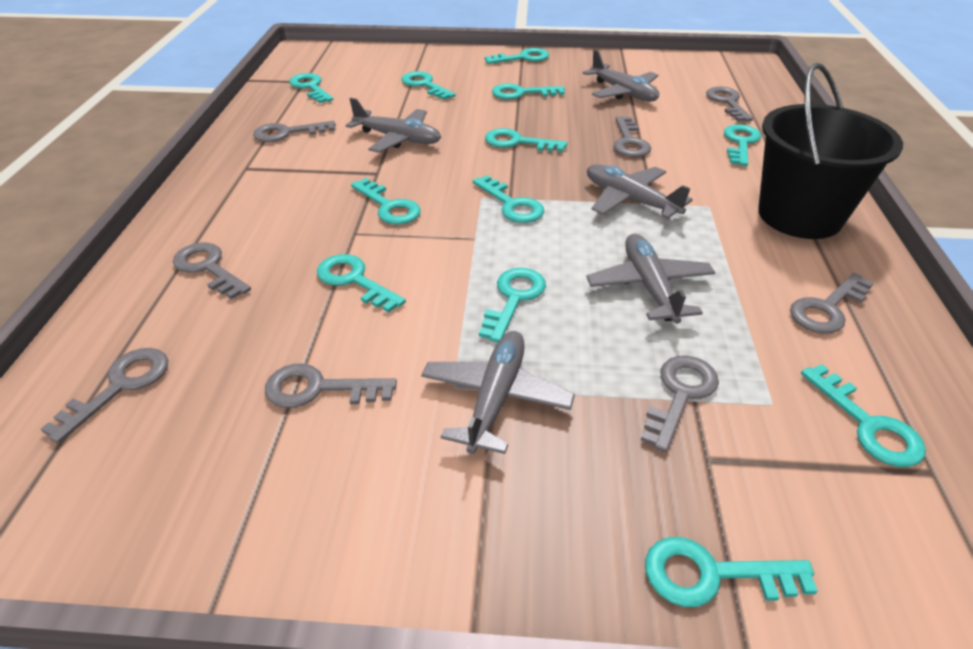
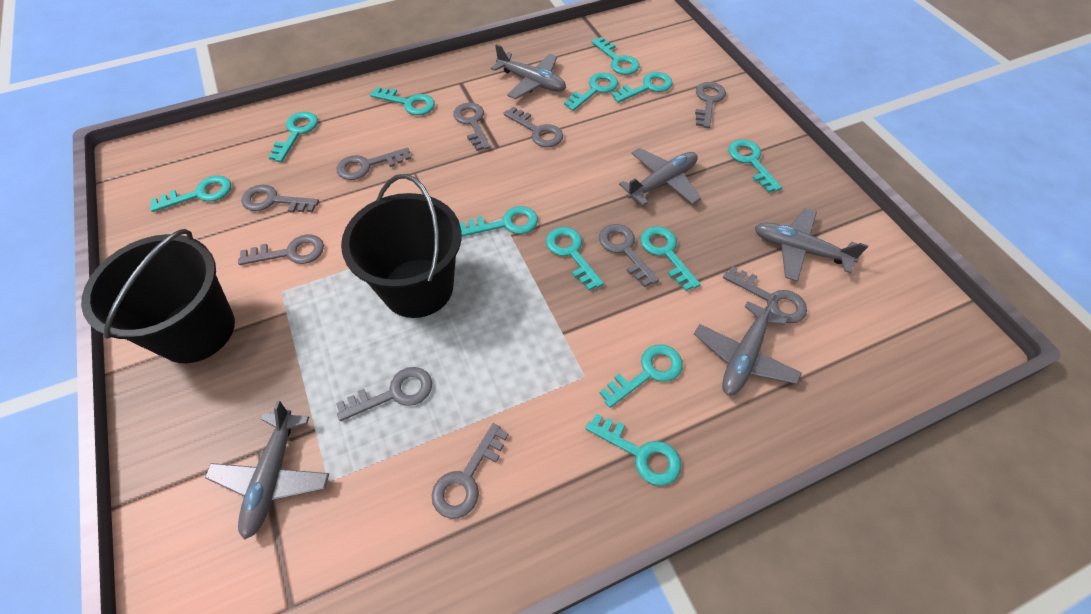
black bucket: 1 -> 2
grey key: 8 -> 10

